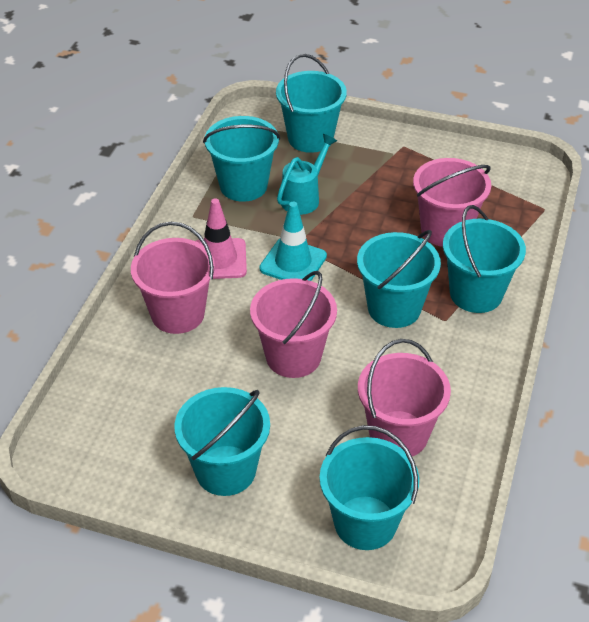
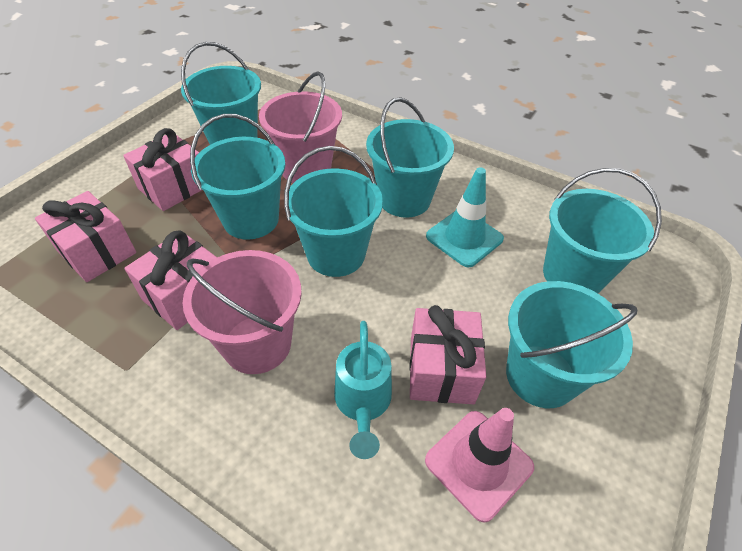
pink bucket: 4 -> 2
pink gift: 0 -> 4

